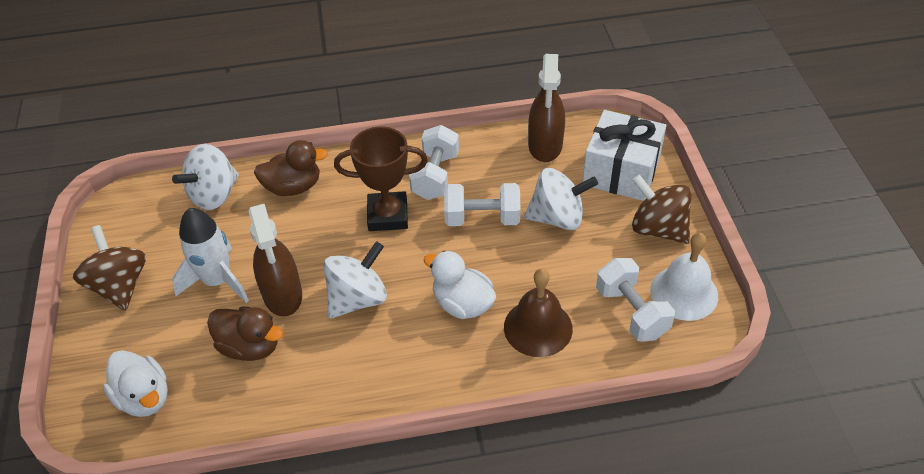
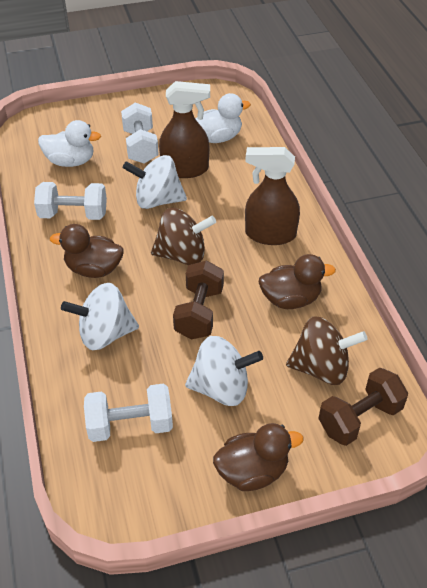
brown bell: 1 -> 0
brown duck: 2 -> 3
brown dumbbell: 0 -> 2
brown trophy: 1 -> 0
white bell: 1 -> 0
white gift: 1 -> 0
white rocket: 1 -> 0

